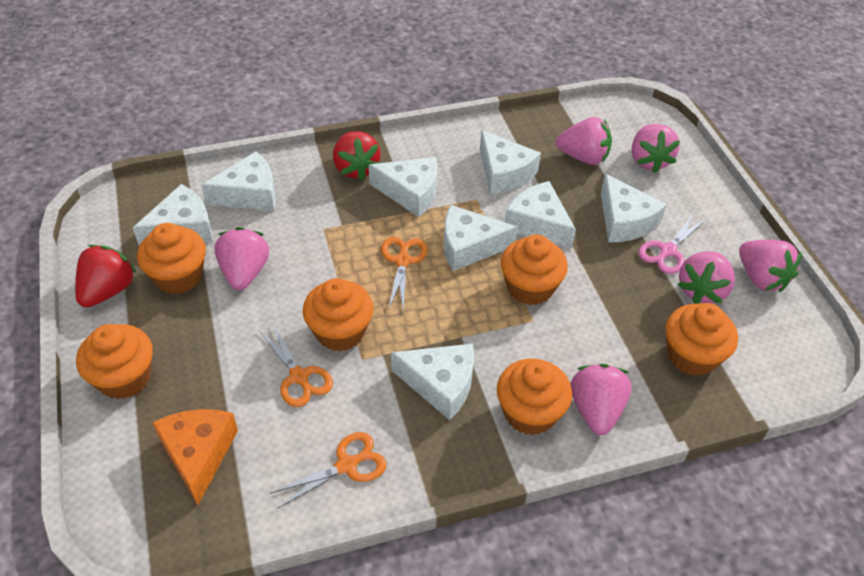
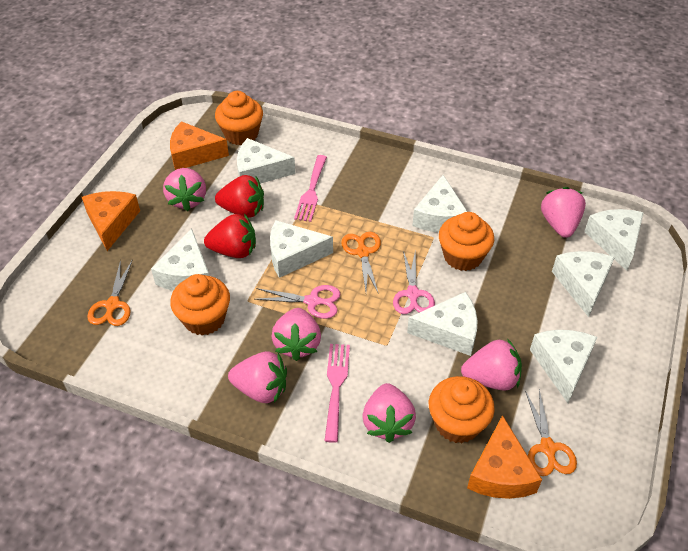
orange cheese: 1 -> 3
orange cupcake: 6 -> 4
pink fork: 0 -> 2
pink scissors: 1 -> 2

